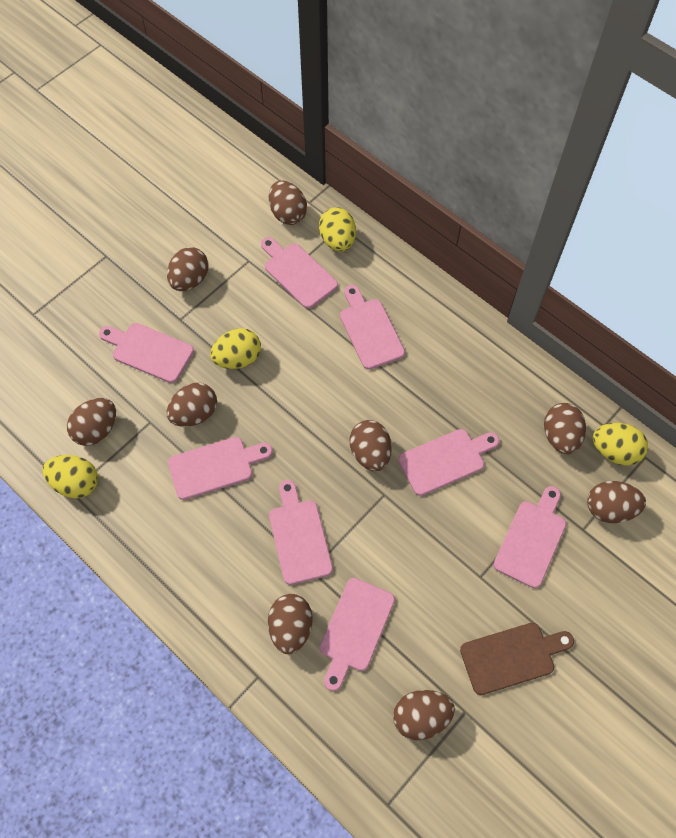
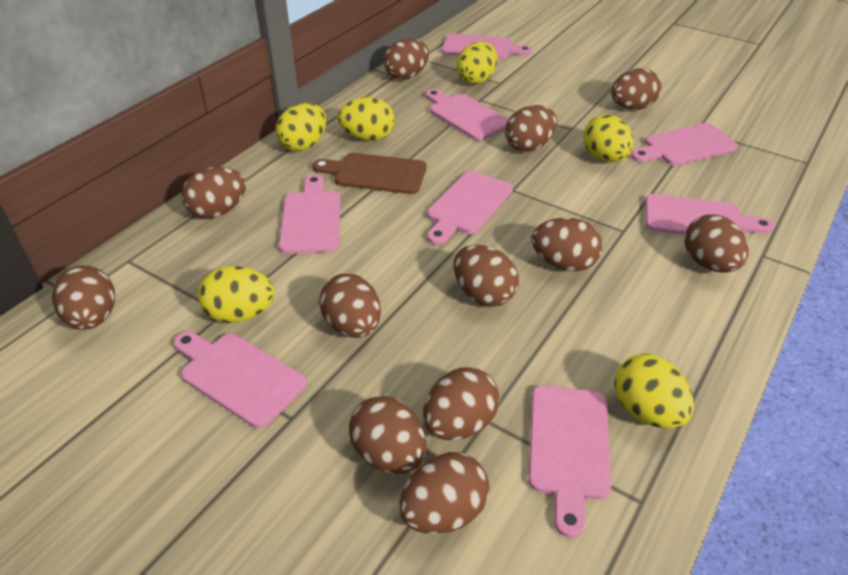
brown egg: 9 -> 12
yellow egg: 4 -> 6

